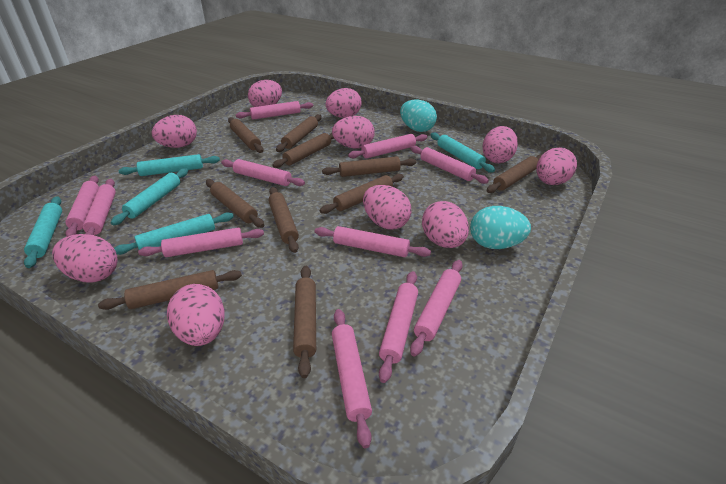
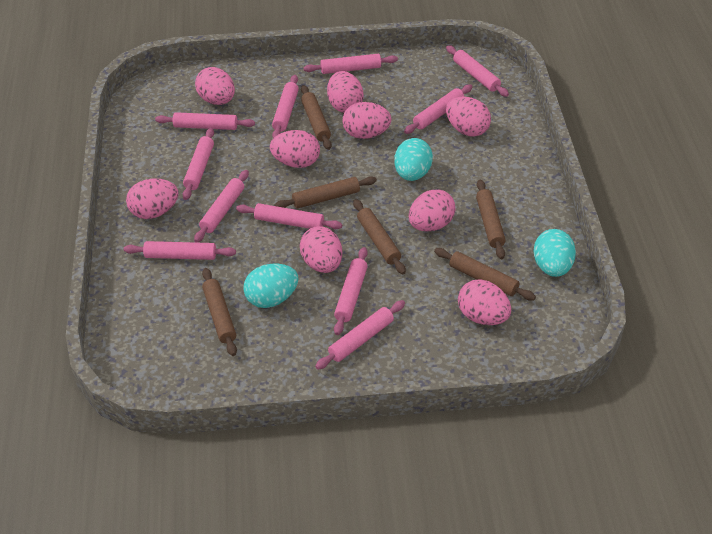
brown rolling pin: 10 -> 6
pink egg: 10 -> 9
turquoise egg: 2 -> 3
turquoise rolling pin: 5 -> 0

